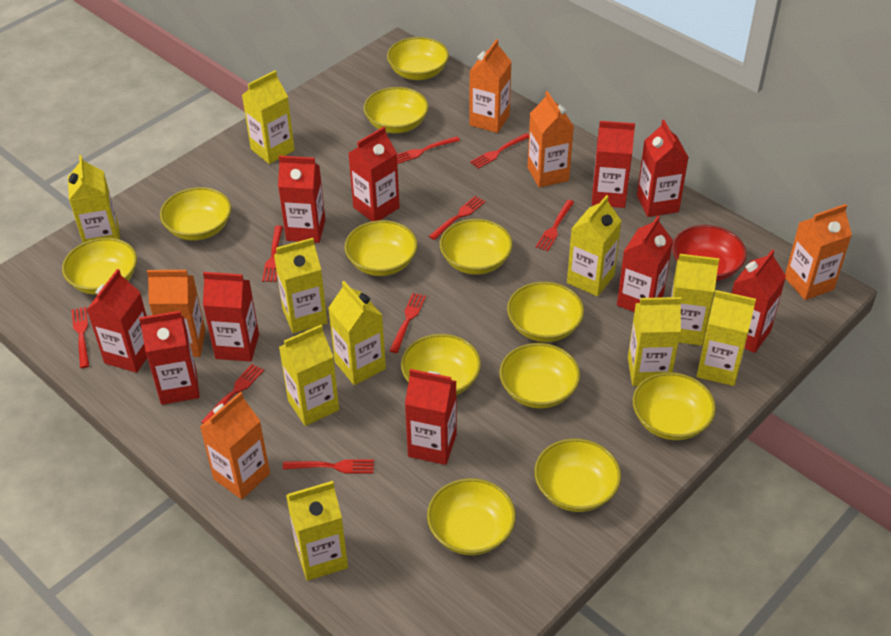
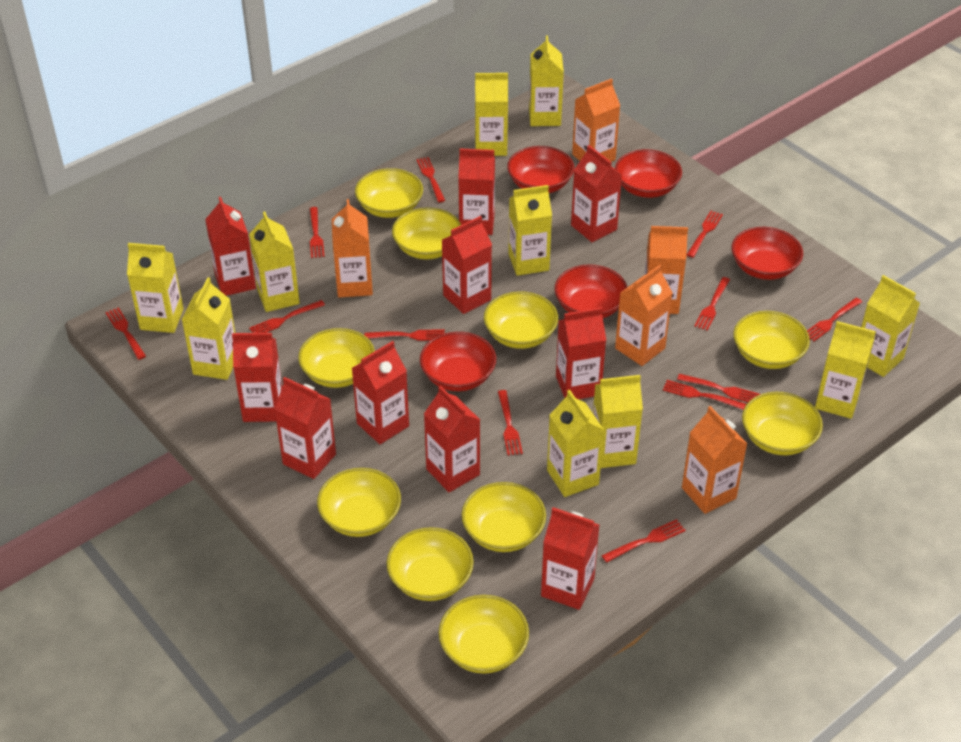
red bowl: 1 -> 5
red fork: 9 -> 12
yellow bowl: 12 -> 10

